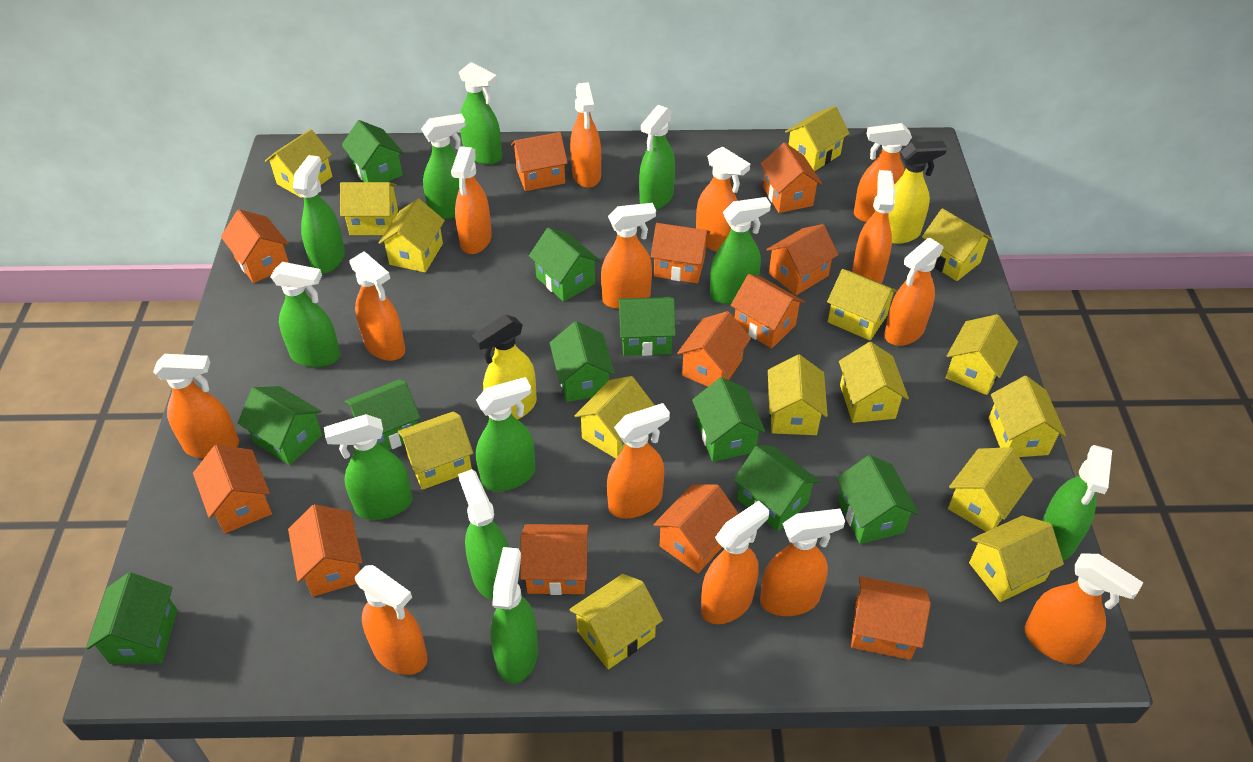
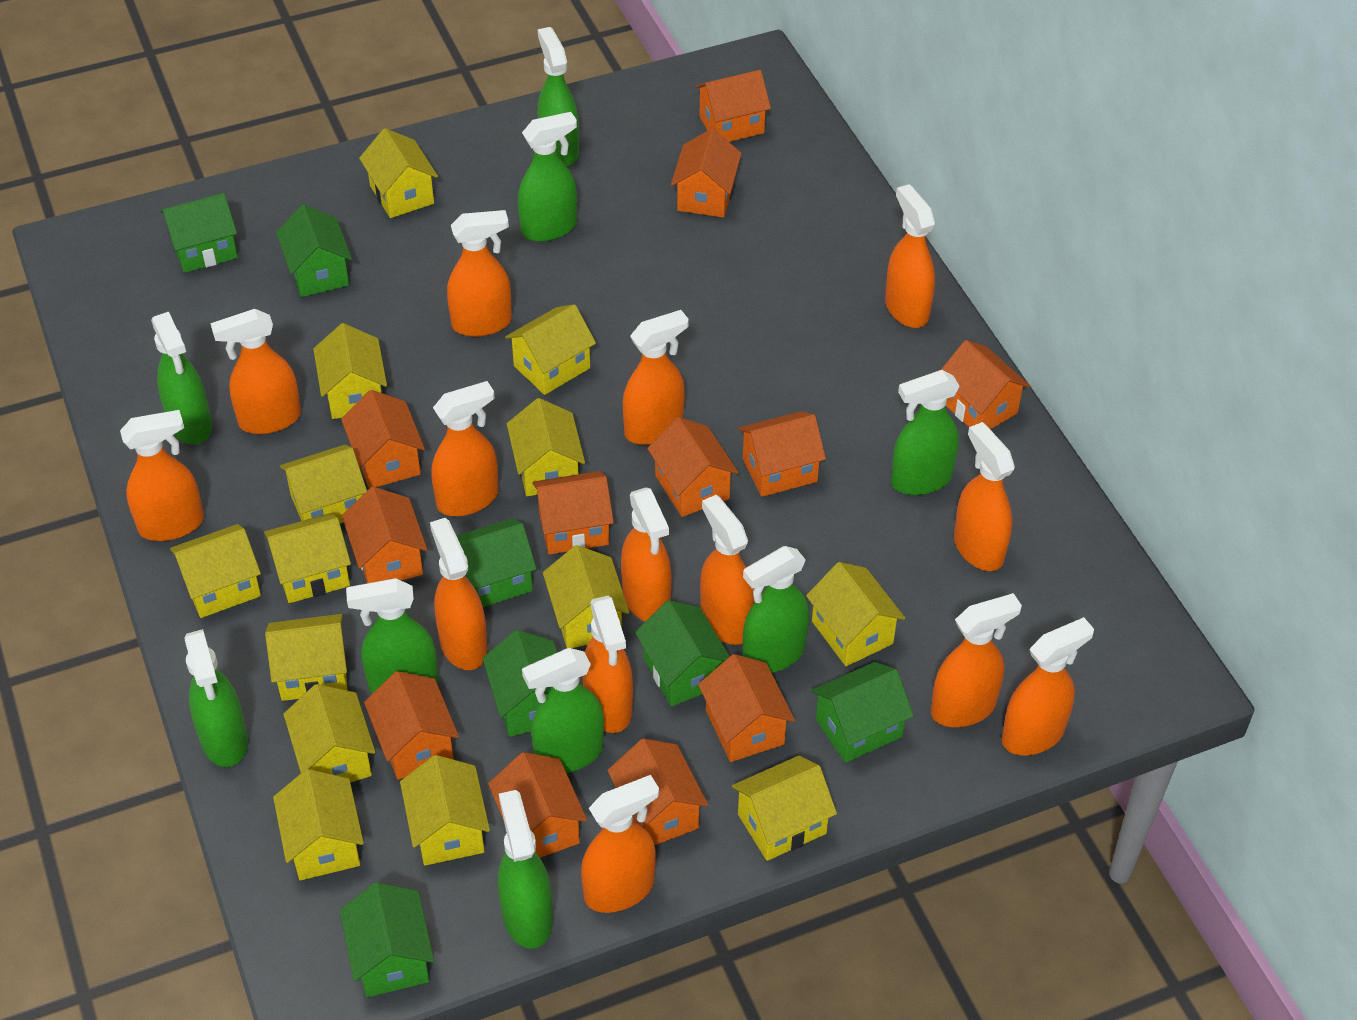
green house: 10 -> 7
green spray bottle: 11 -> 9
yellow house: 15 -> 14
yellow spray bottle: 2 -> 0

